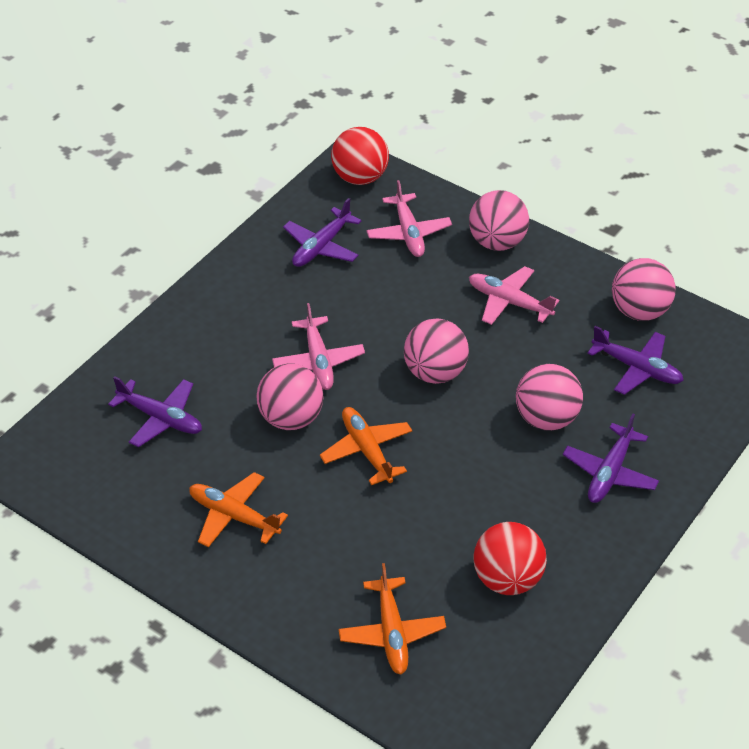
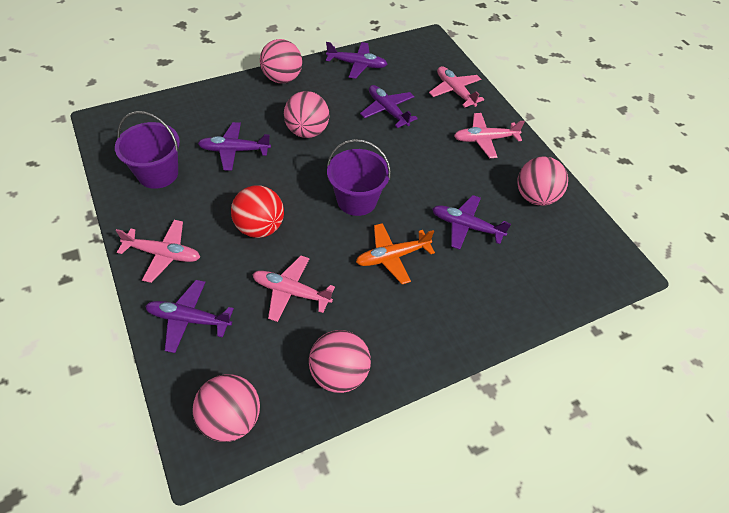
orange plane: 3 -> 1
pink plane: 3 -> 4
purple bucket: 0 -> 2
purple plane: 4 -> 5
red ball: 2 -> 1

